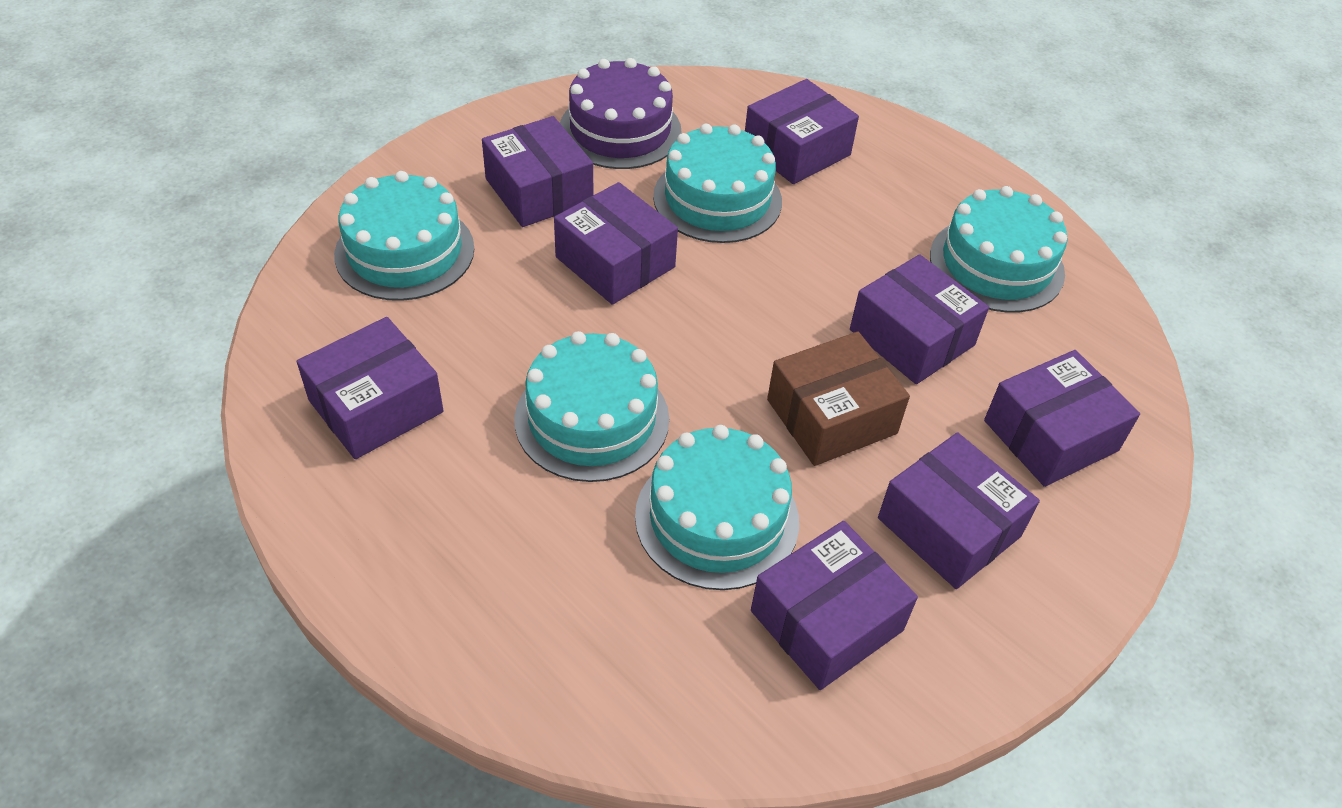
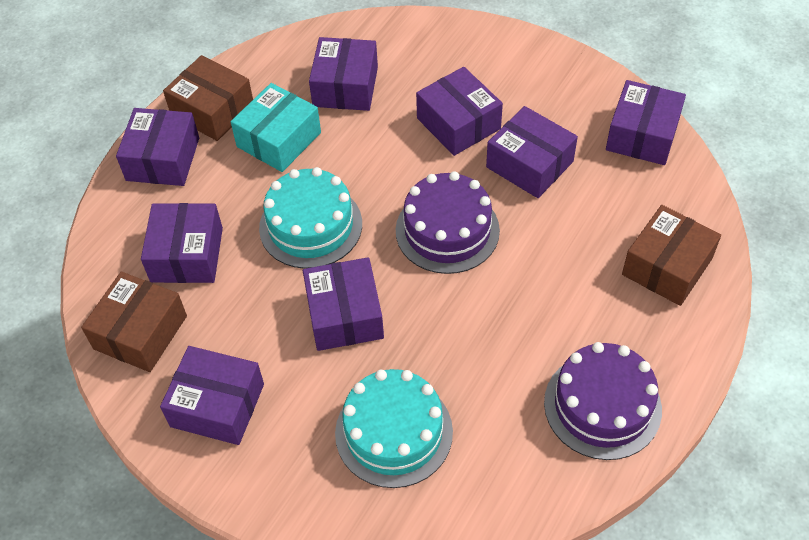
brown box: 1 -> 3
purple cake: 1 -> 2
turquoise box: 0 -> 1
turquoise cake: 5 -> 2

